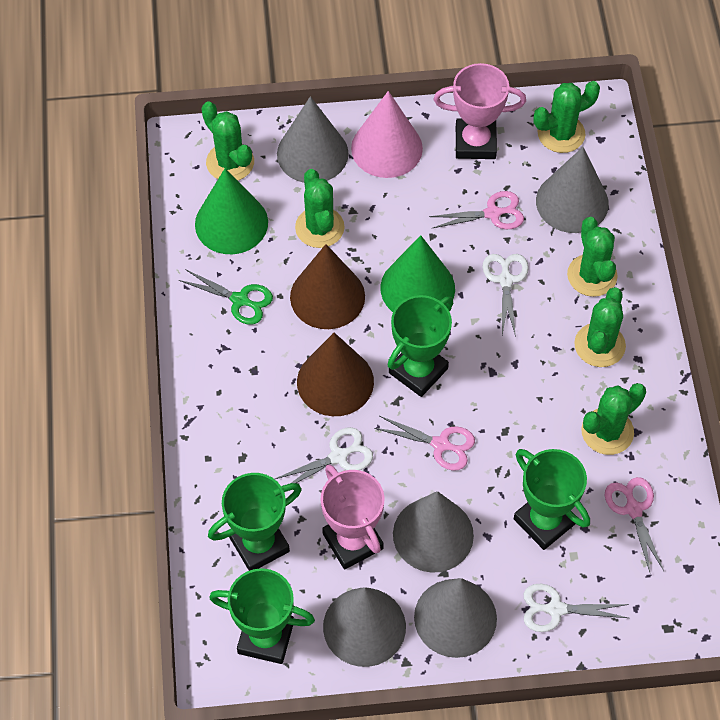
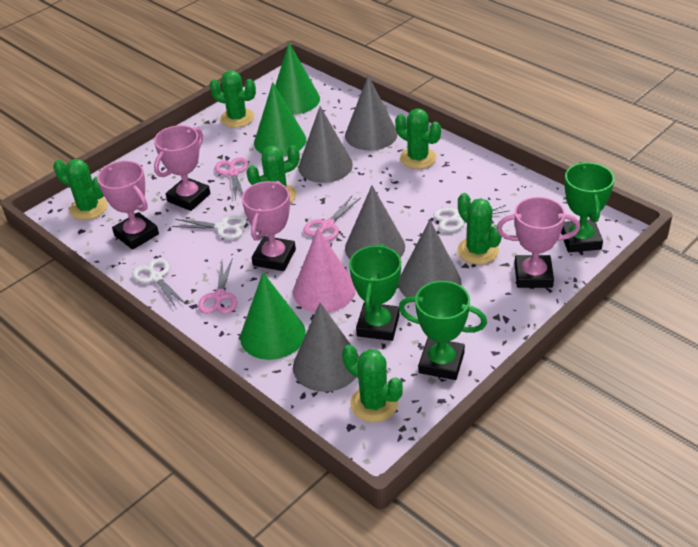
brown cone: 2 -> 0
green cone: 2 -> 3
green scissors: 1 -> 0
green trophy: 4 -> 3
pink trophy: 2 -> 4

